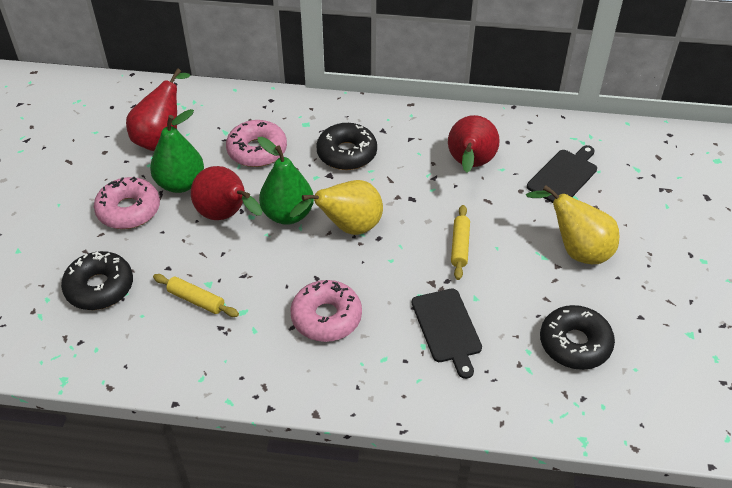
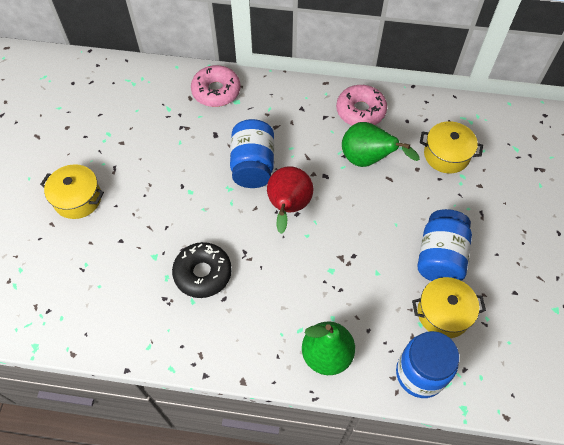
black cutting board: 2 -> 0
black donut: 3 -> 1
blue jar: 0 -> 3
pink donut: 3 -> 2
red pear: 3 -> 1
yellow pear: 2 -> 0
yellow pot: 0 -> 3
yellow rolling pin: 2 -> 0

